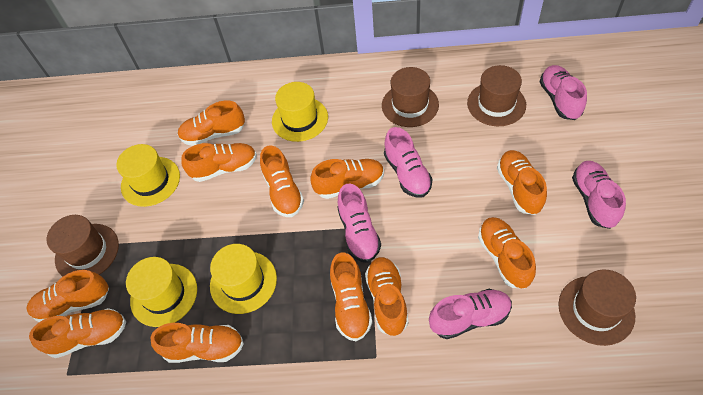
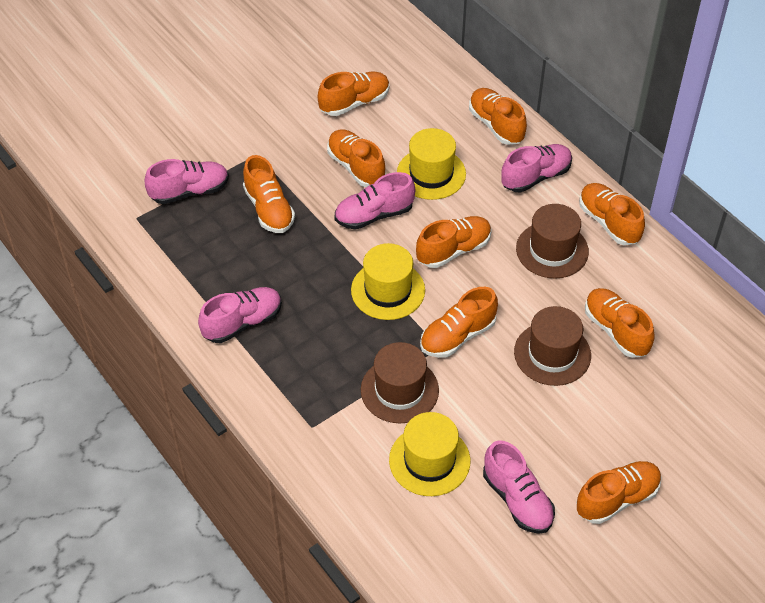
brown hat: 4 -> 3
orange shoe: 11 -> 9
yellow hat: 4 -> 3

